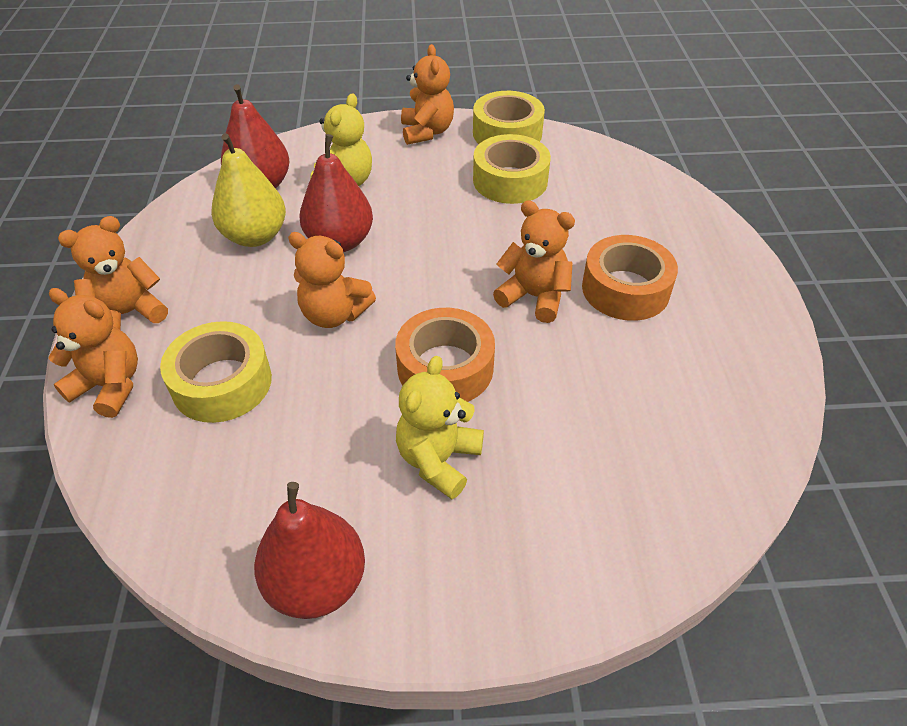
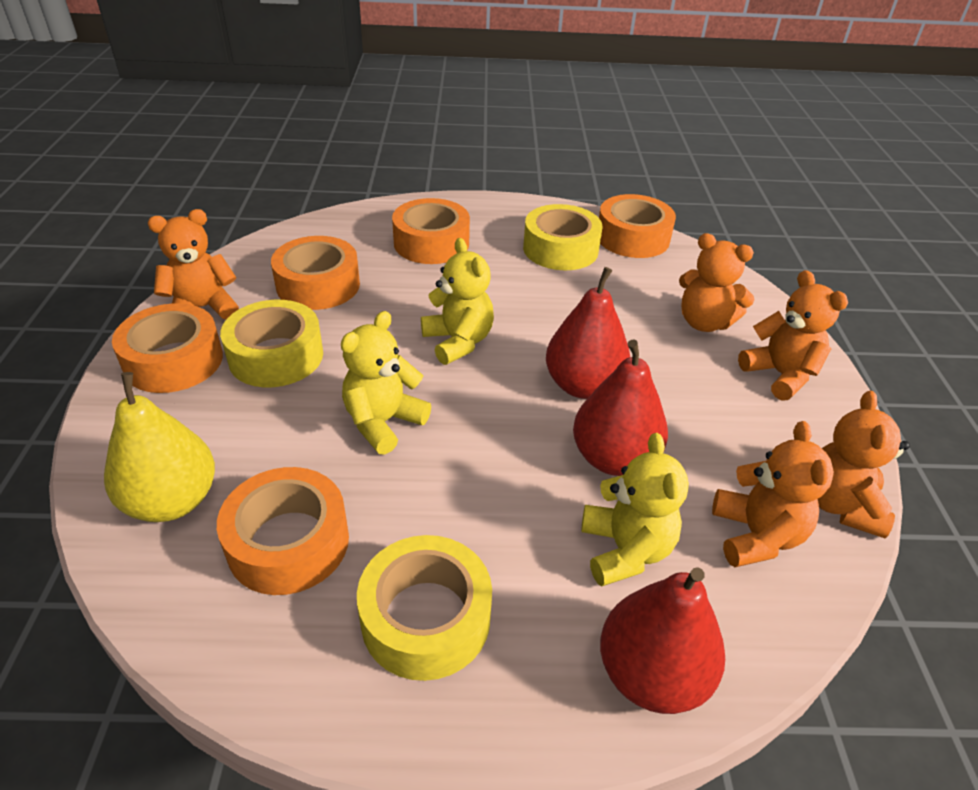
orange tape: 2 -> 5
yellow teddy bear: 2 -> 3

